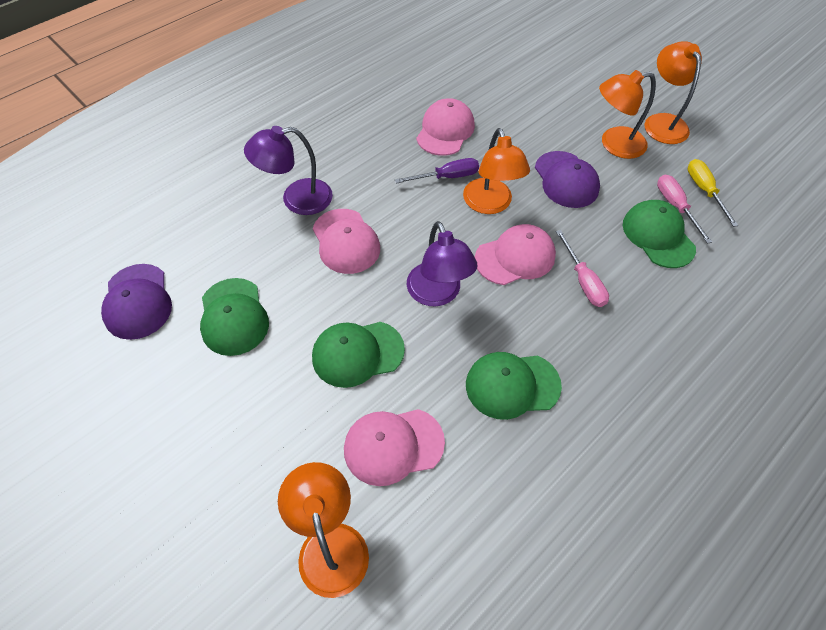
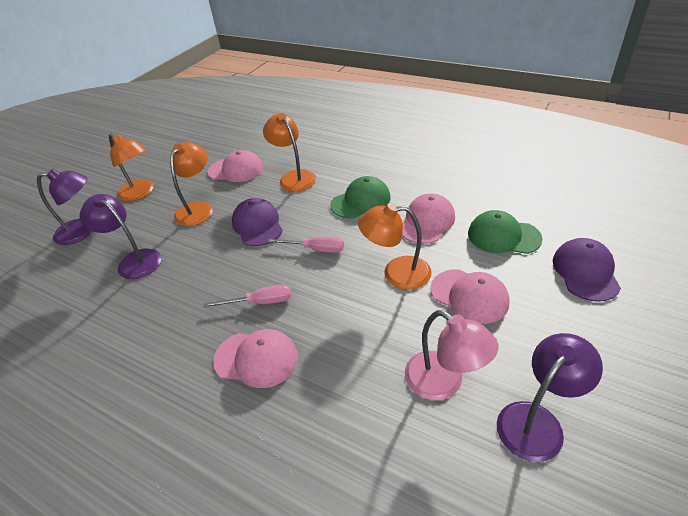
green cap: 4 -> 2
pink lamp: 0 -> 1
purple lamp: 2 -> 3
purple screwdriver: 1 -> 0
yellow screwdriver: 1 -> 0

